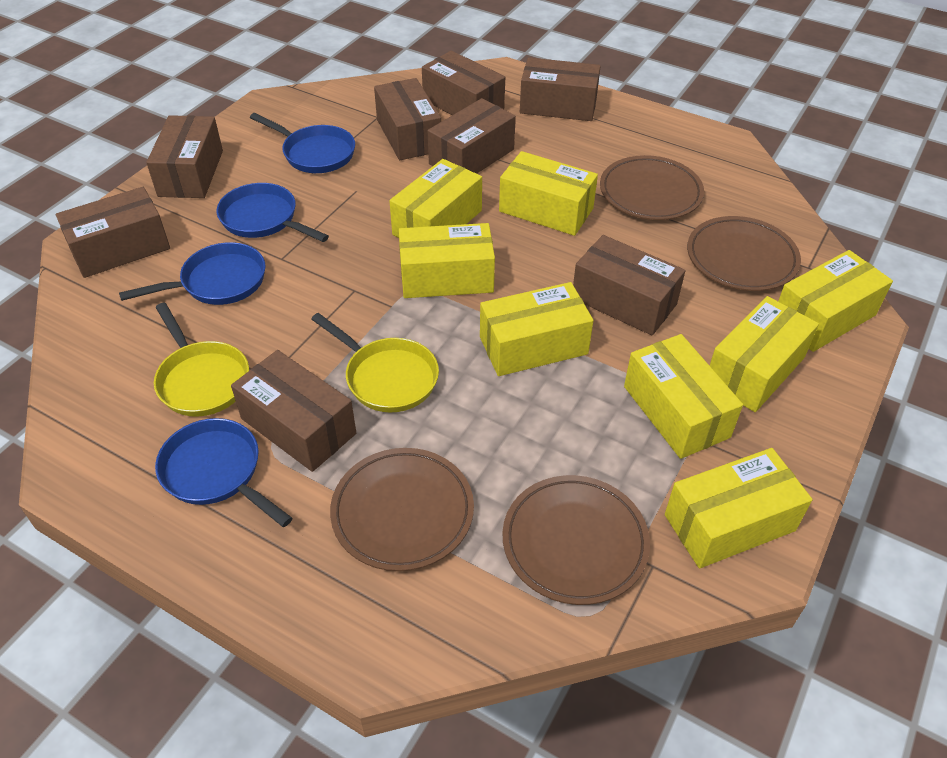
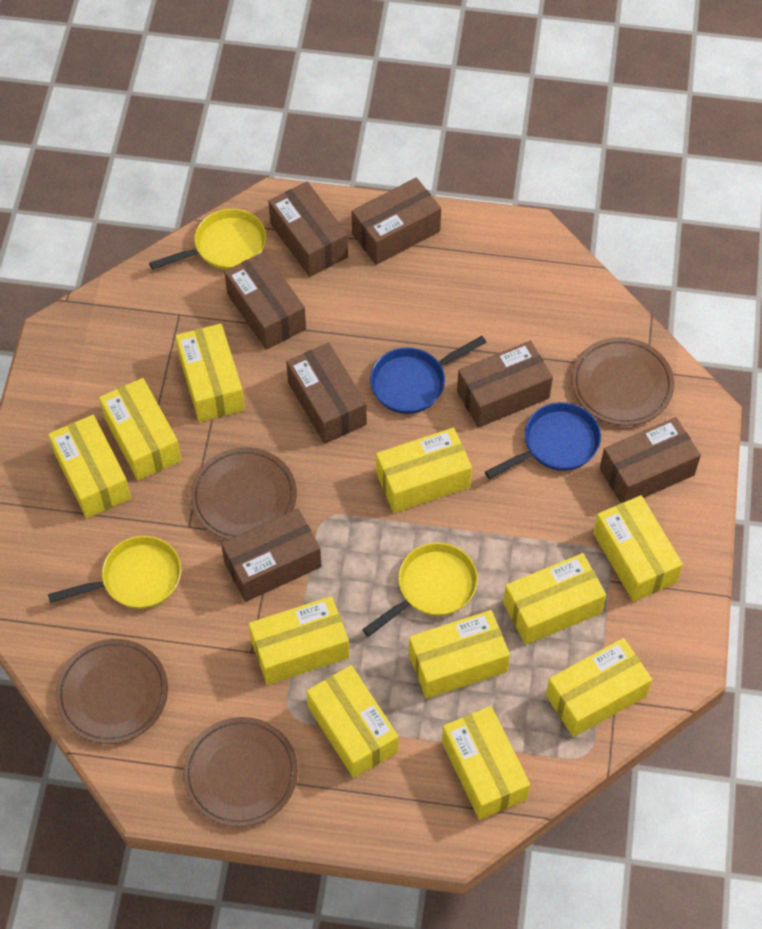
blue pan: 4 -> 2
brown box: 8 -> 7
yellow box: 8 -> 11
yellow pan: 2 -> 3

